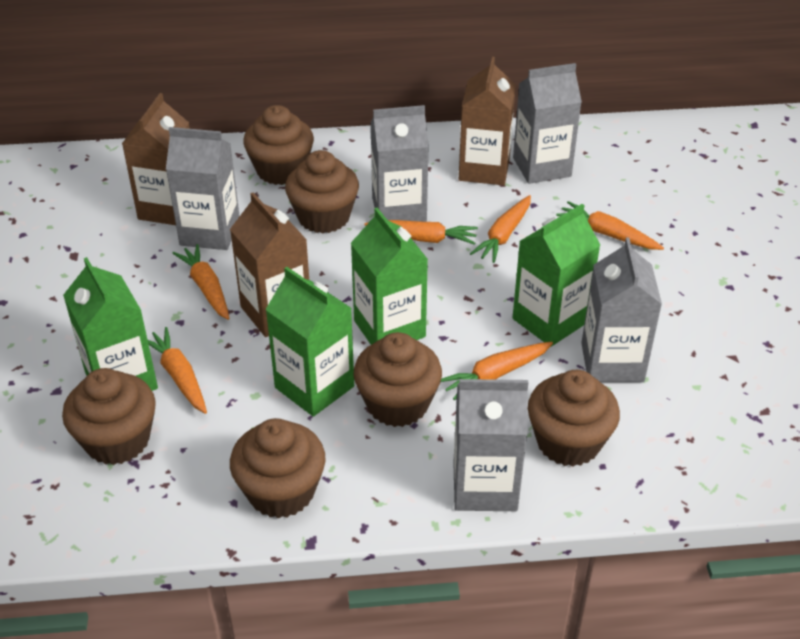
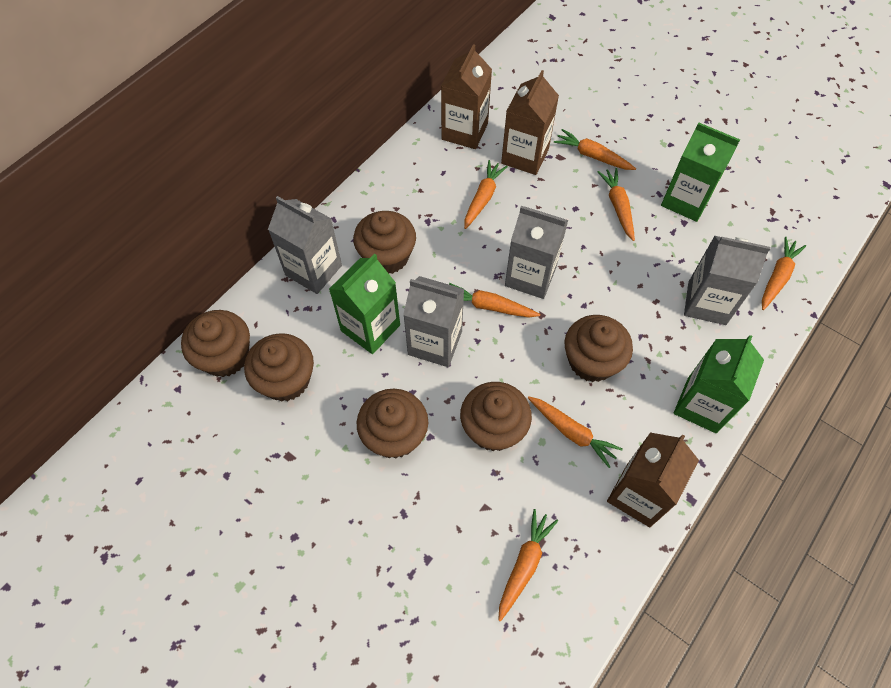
green carton: 4 -> 3
grey carton: 5 -> 4
orange carrot: 6 -> 7

